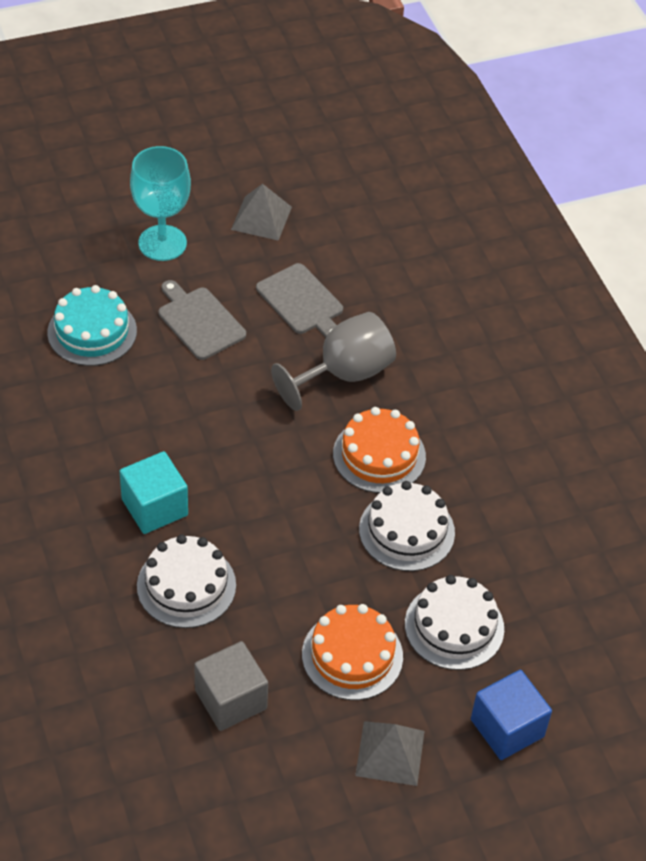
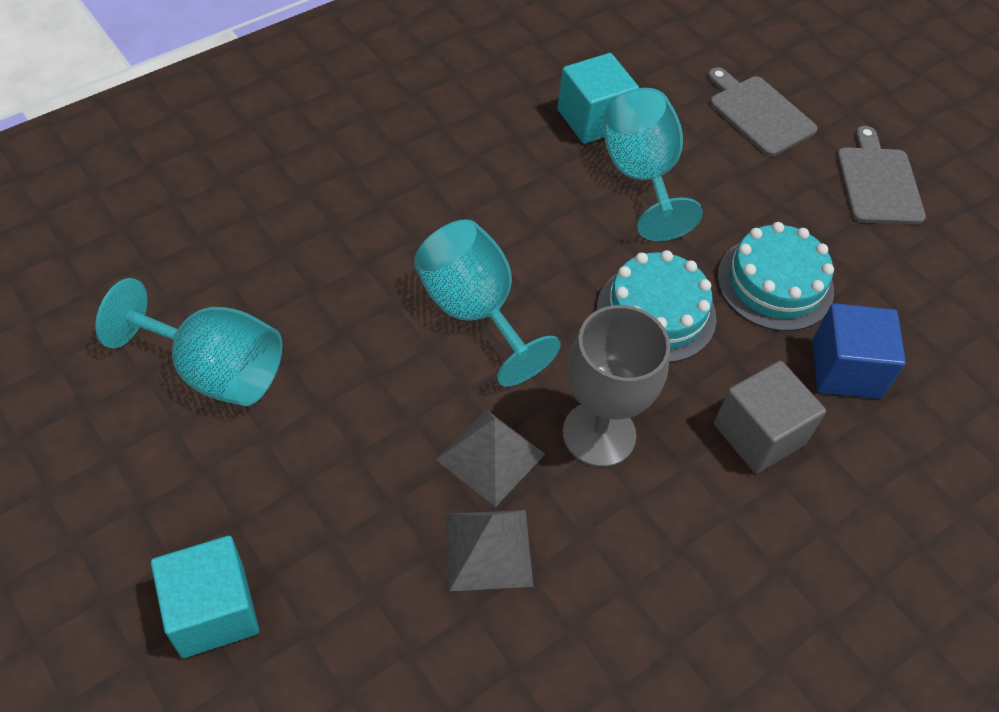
orange cake: 2 -> 0
turquoise cake: 1 -> 2
turquoise cube: 1 -> 2
turquoise goblet: 1 -> 3
white cake: 3 -> 0

